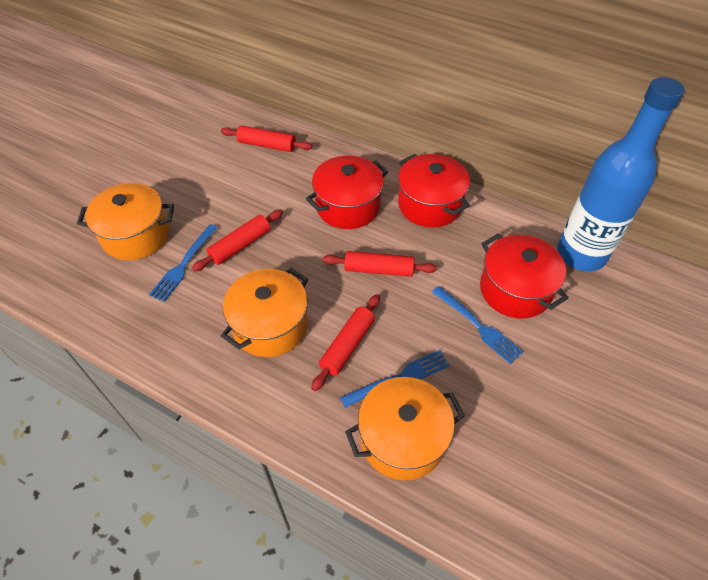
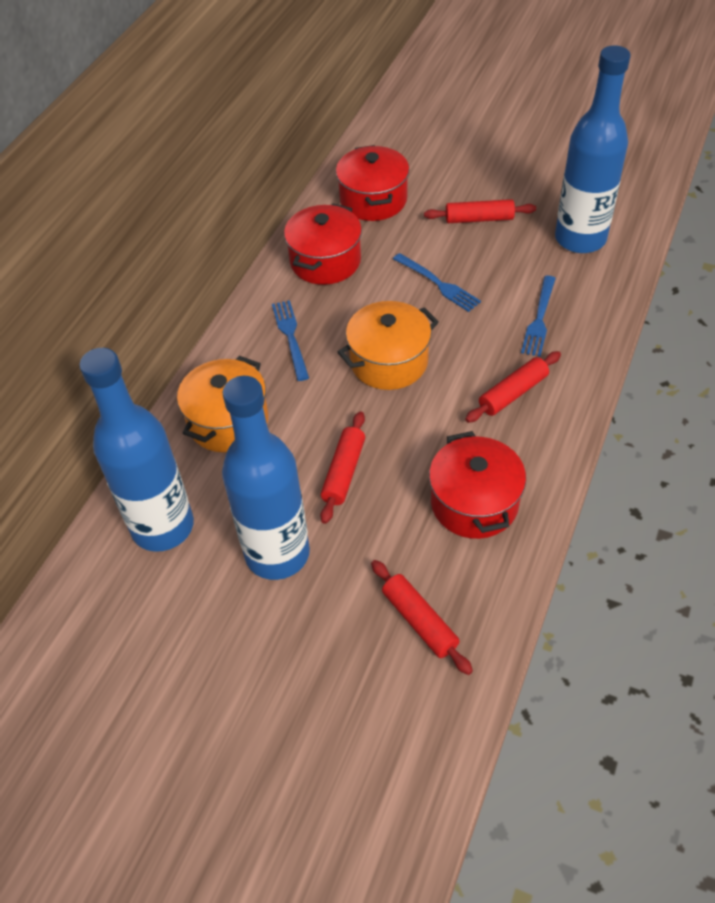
blue bottle: 1 -> 3
orange pot: 3 -> 2

